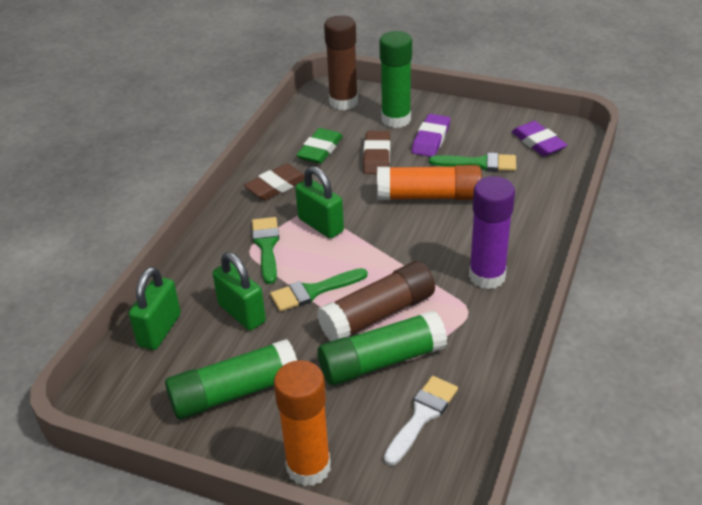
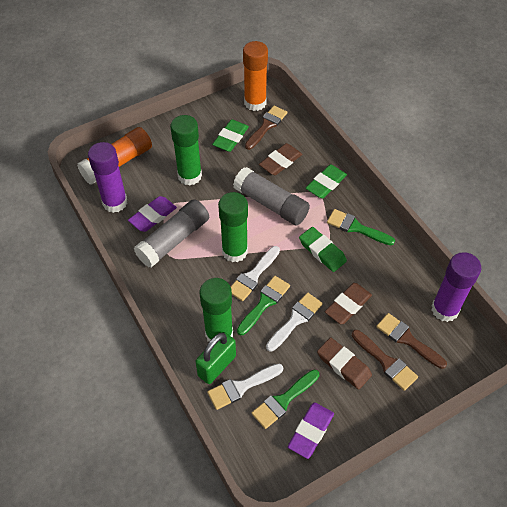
brown brush: 0 -> 3
brown eraser: 2 -> 3
brown glue stick: 2 -> 0
green eraser: 1 -> 3
green padlock: 3 -> 1
grey glue stick: 0 -> 2
purple glue stick: 1 -> 2
white brush: 1 -> 3

